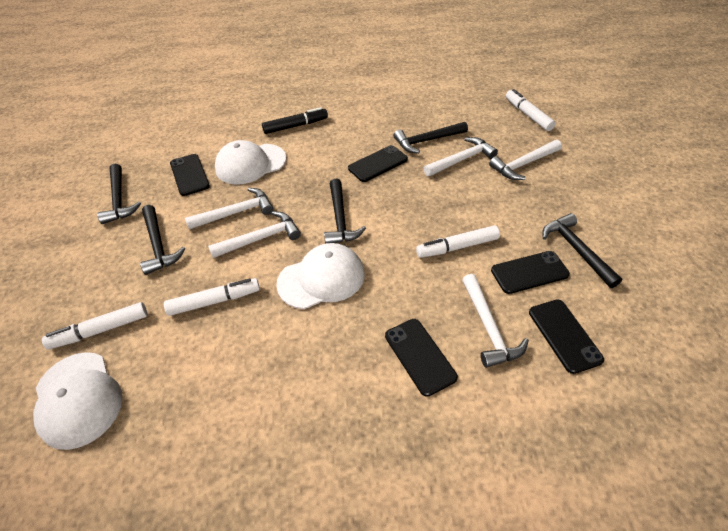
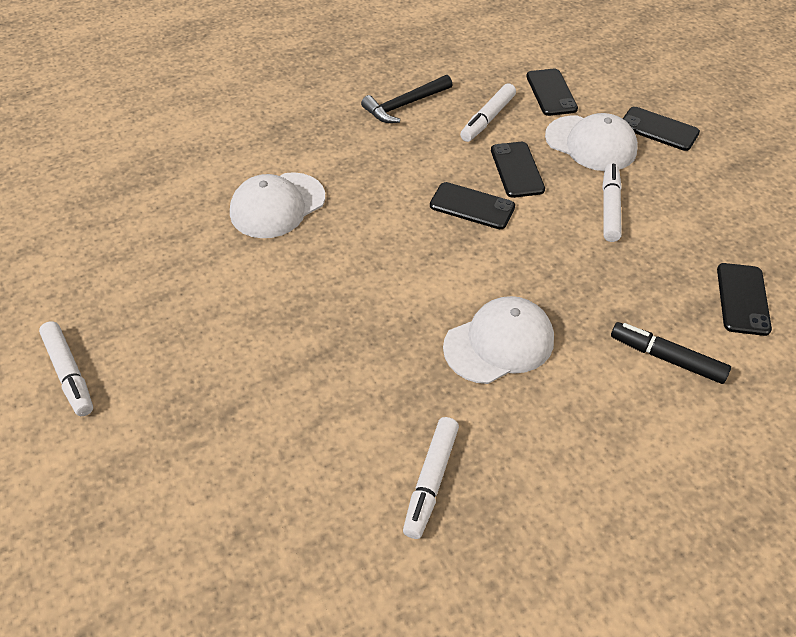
black hammer: 5 -> 1
white hammer: 5 -> 0

